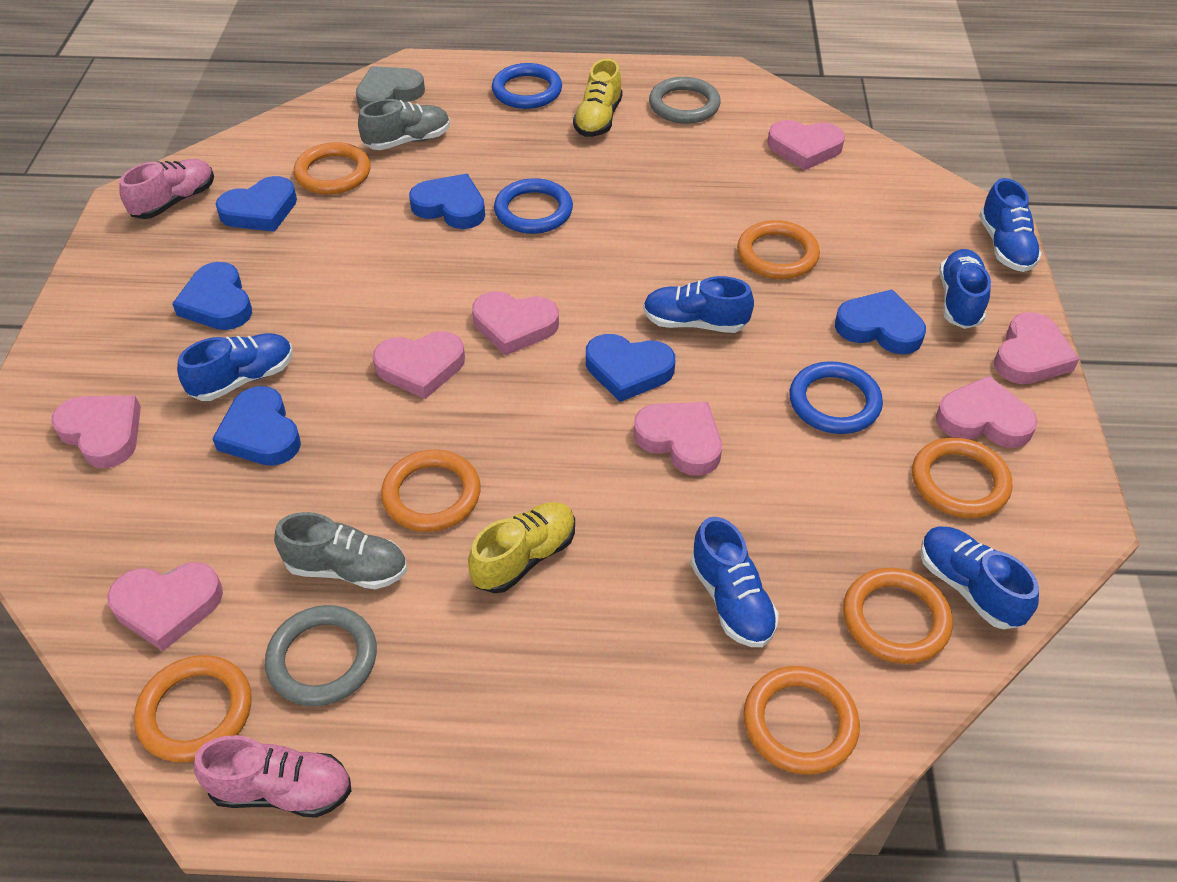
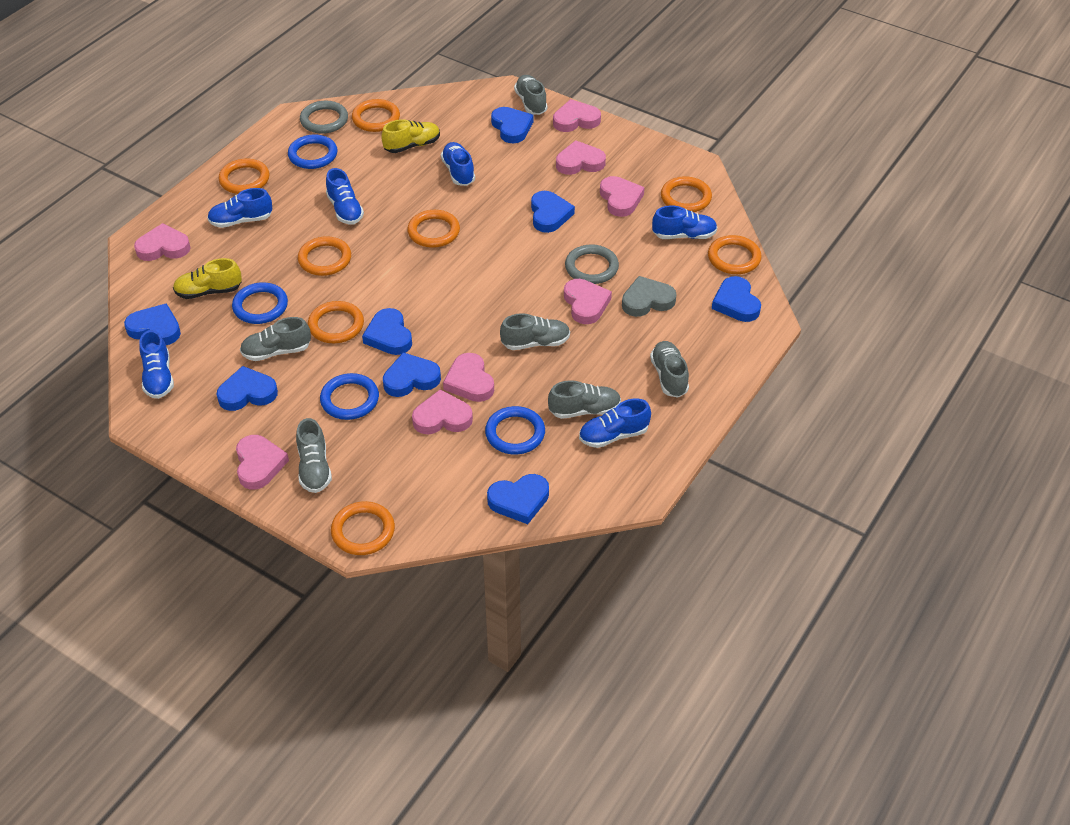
blue heart: 6 -> 8
blue ring: 3 -> 4
grey shoe: 2 -> 6
orange ring: 7 -> 8
pink shoe: 2 -> 0

